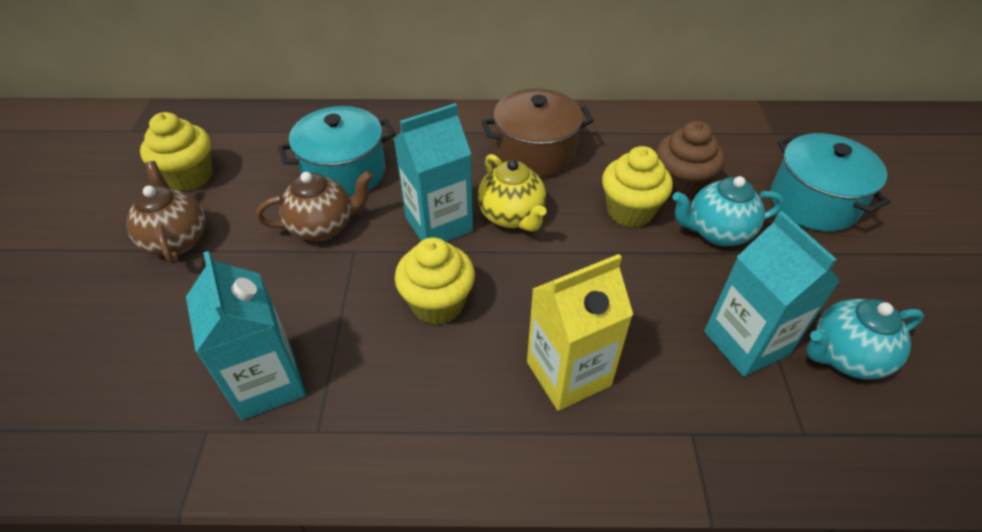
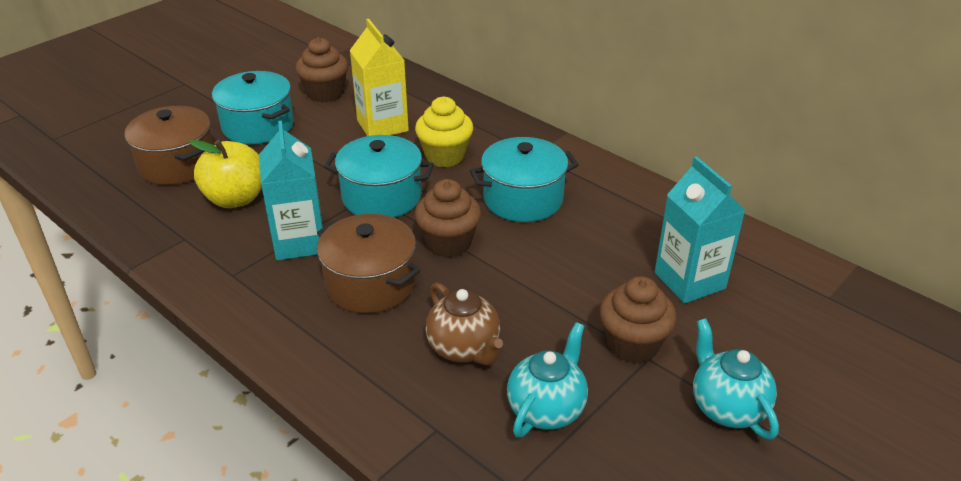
brown cupcake: 1 -> 3
brown pot: 1 -> 2
brown teapot: 2 -> 1
turquoise carton: 3 -> 2
turquoise pot: 2 -> 3
yellow apple: 0 -> 1
yellow cupcake: 3 -> 1
yellow teapot: 1 -> 0

